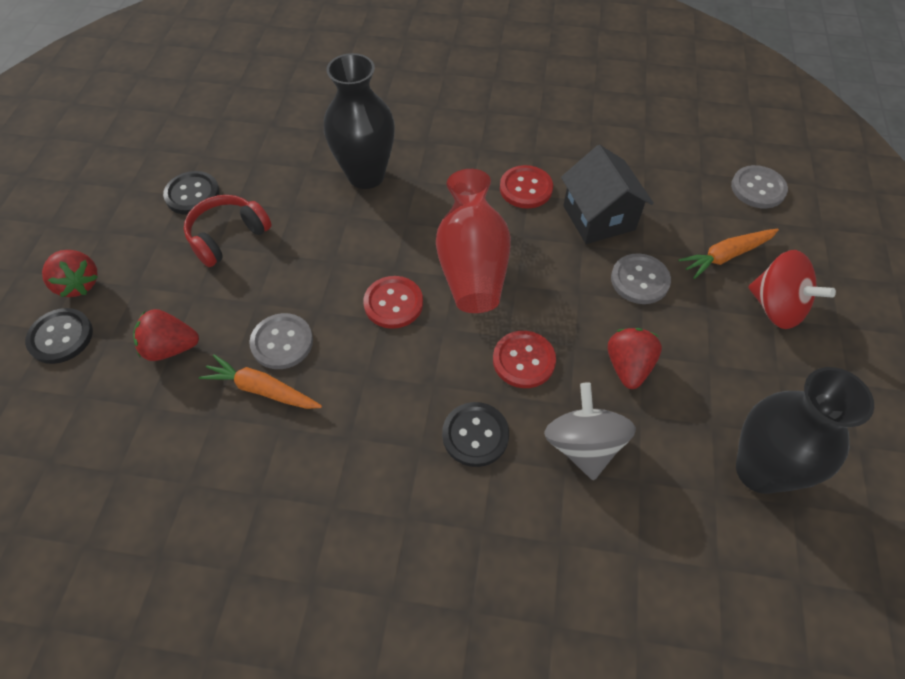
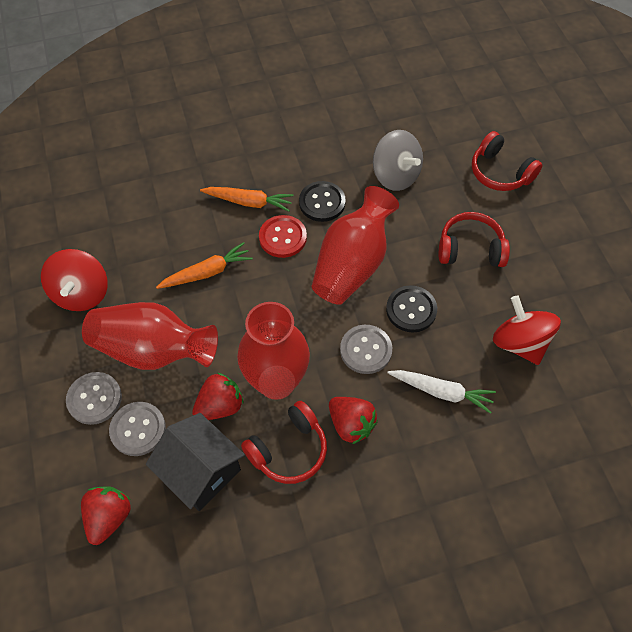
black button: 3 -> 2
black vase: 2 -> 0
red button: 3 -> 1
red headphones: 1 -> 3
red spinning top: 1 -> 2
red vase: 1 -> 3
white carrot: 0 -> 1

